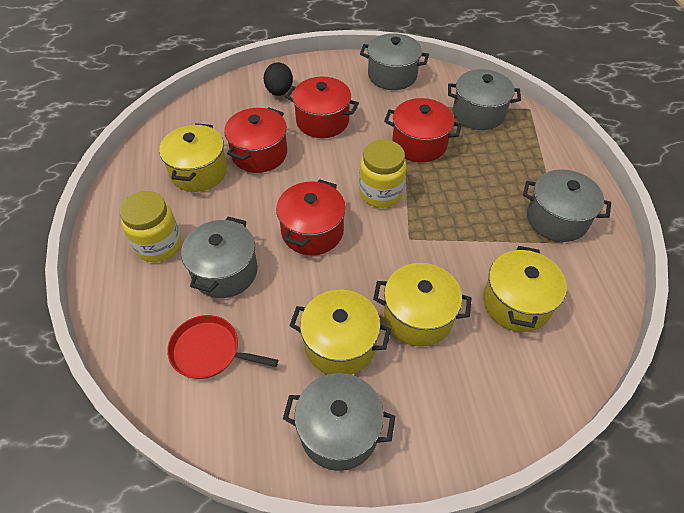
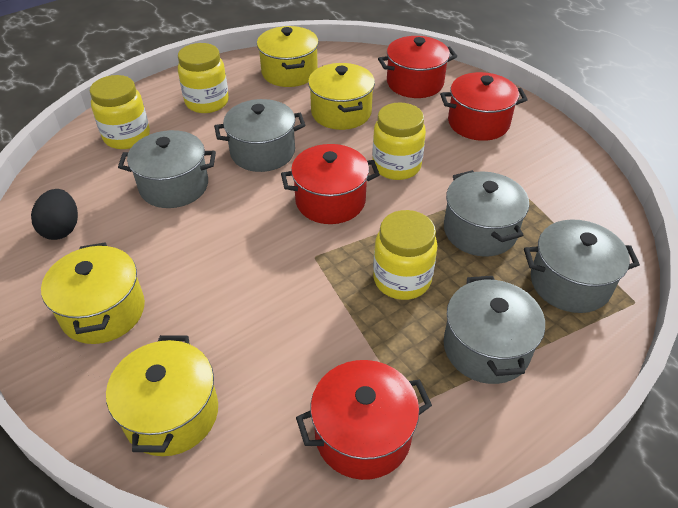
red pan: 1 -> 0
yellow jar: 2 -> 4

